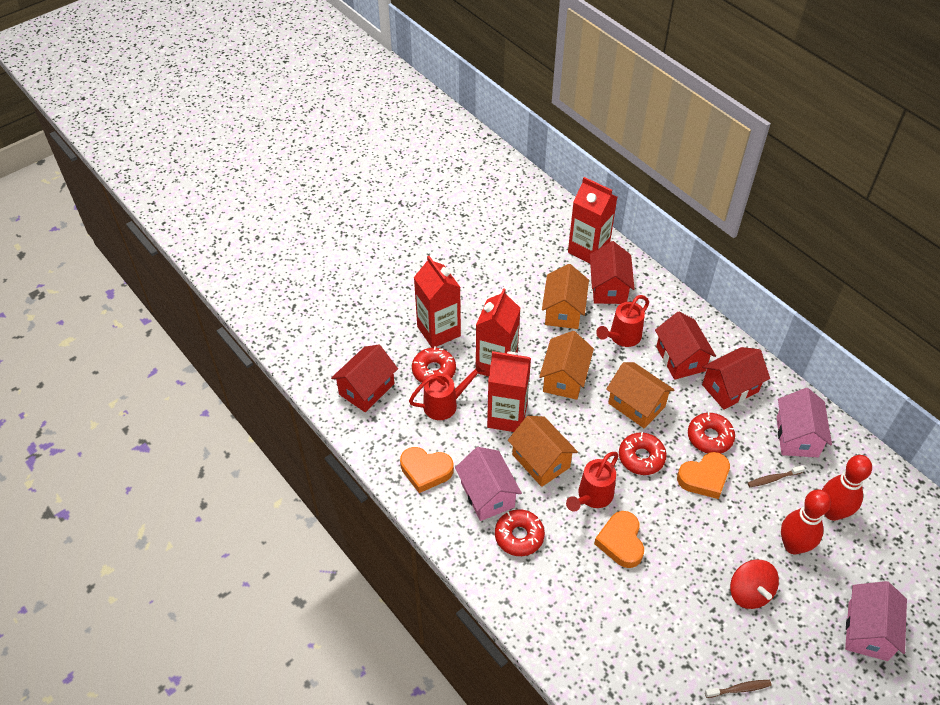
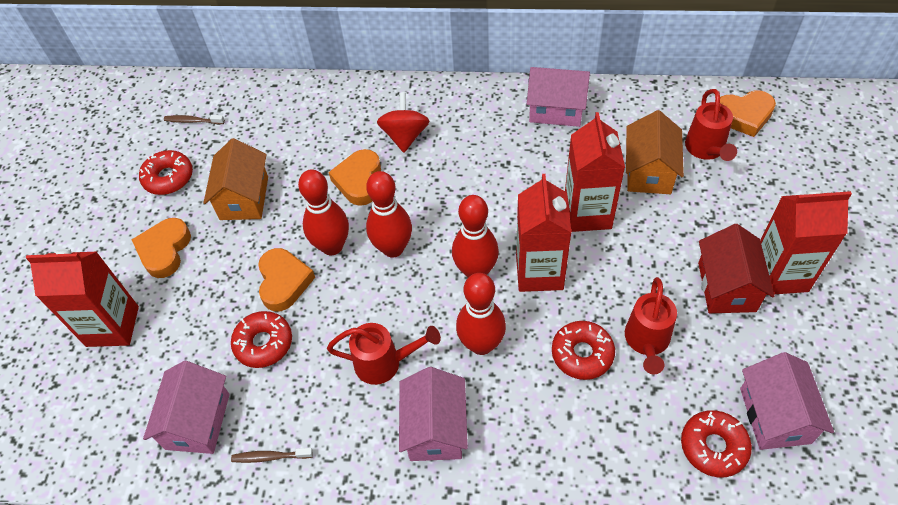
orange heart: 3 -> 4
orange house: 4 -> 2
pink house: 3 -> 4
red bowling pin: 2 -> 4
red house: 4 -> 1

